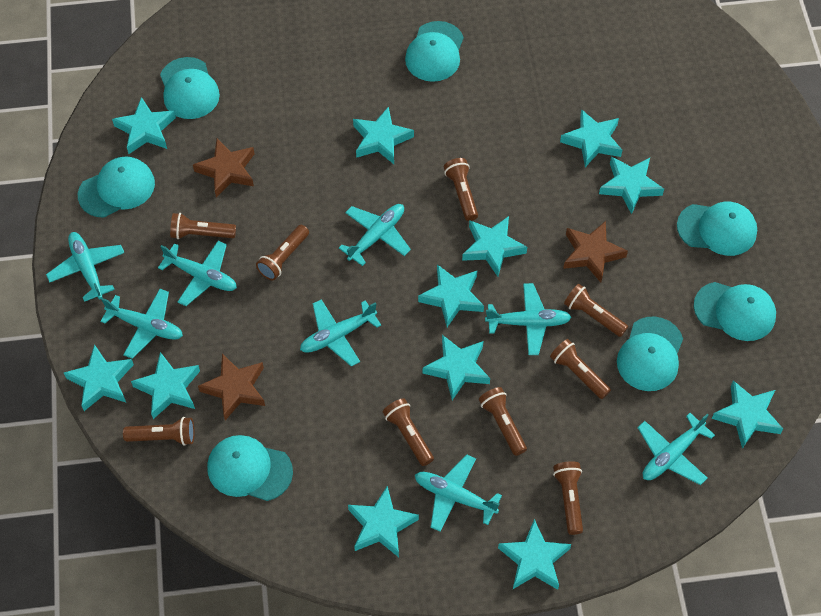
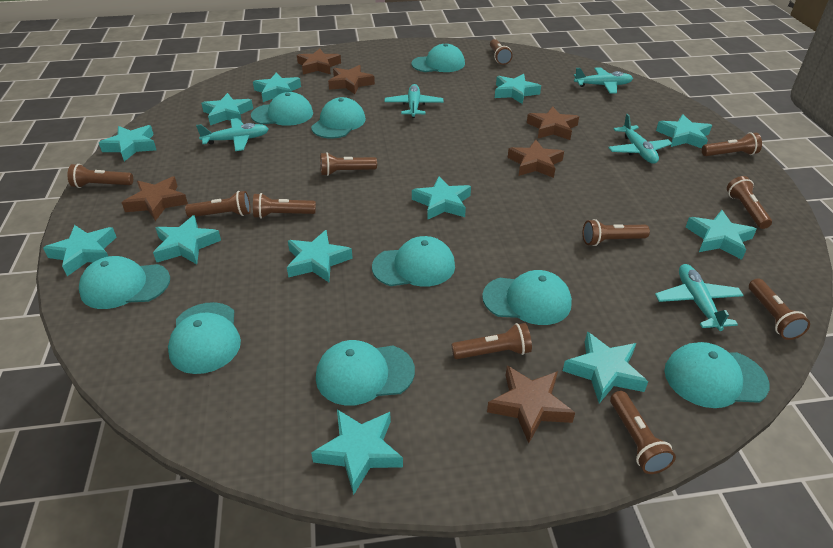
brown flashlight: 9 -> 11
brown star: 3 -> 6
turquoise cap: 7 -> 9
turquoise plane: 8 -> 5

